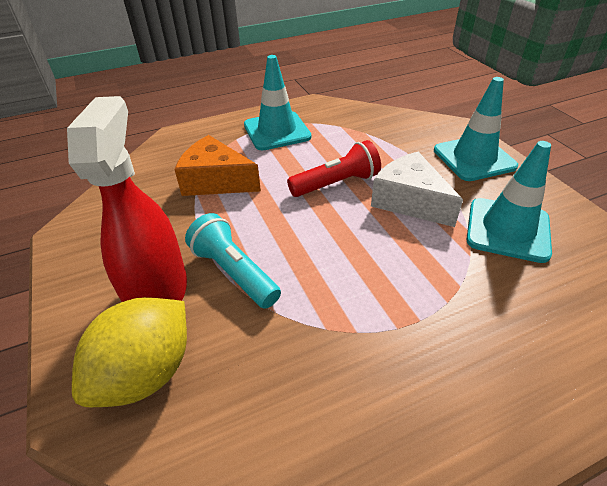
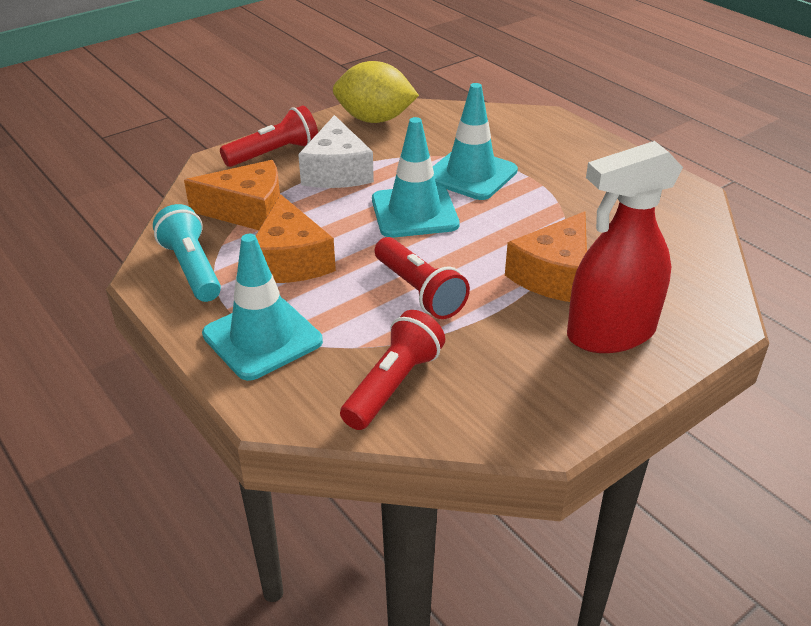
orange cheese: 1 -> 3
red flashlight: 1 -> 3

